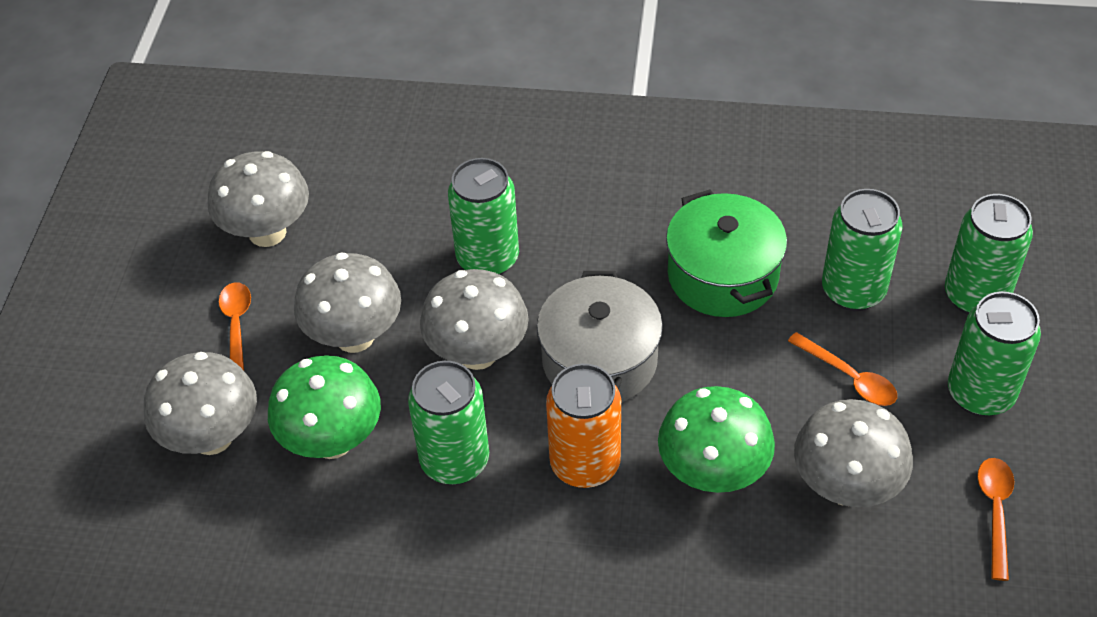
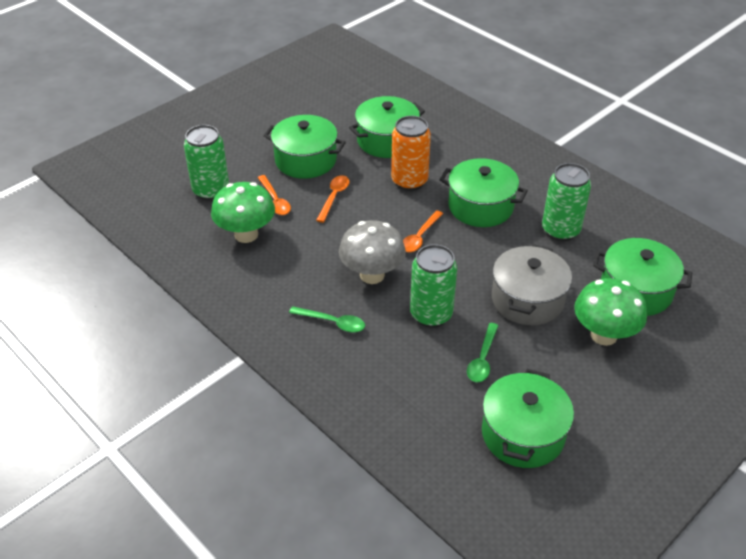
green can: 5 -> 3
green pot: 1 -> 5
green spoon: 0 -> 2
grey mushroom: 5 -> 1

